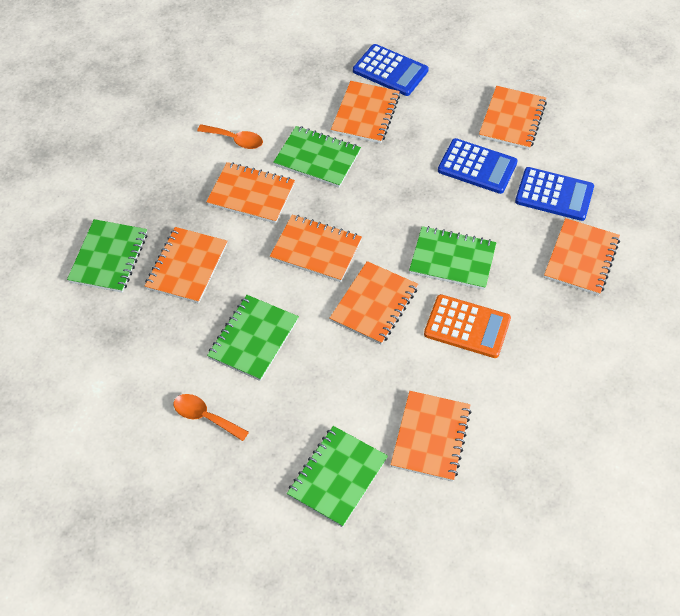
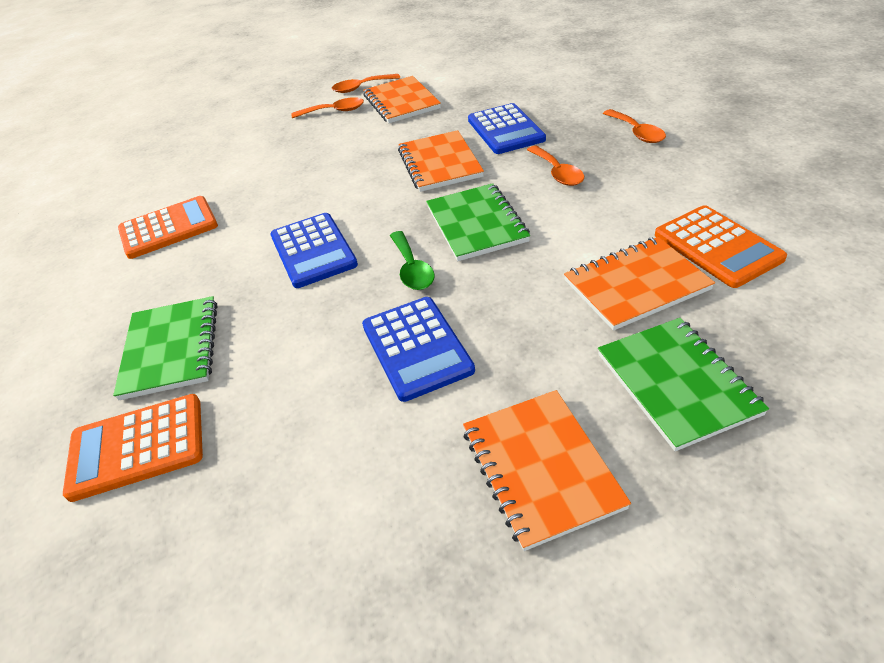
green notebook: 5 -> 3
green spoon: 0 -> 1
orange calculator: 1 -> 3
orange notebook: 8 -> 4
orange spoon: 2 -> 4

